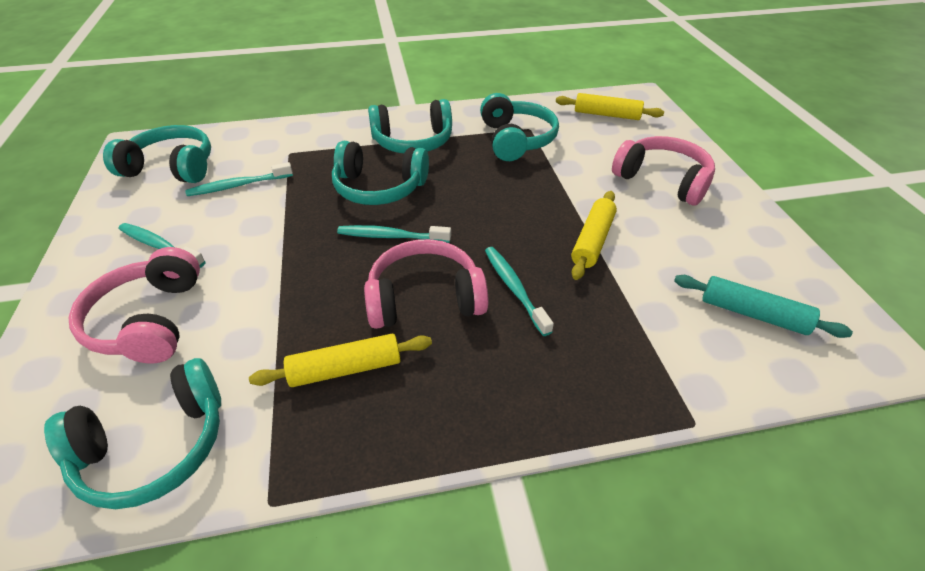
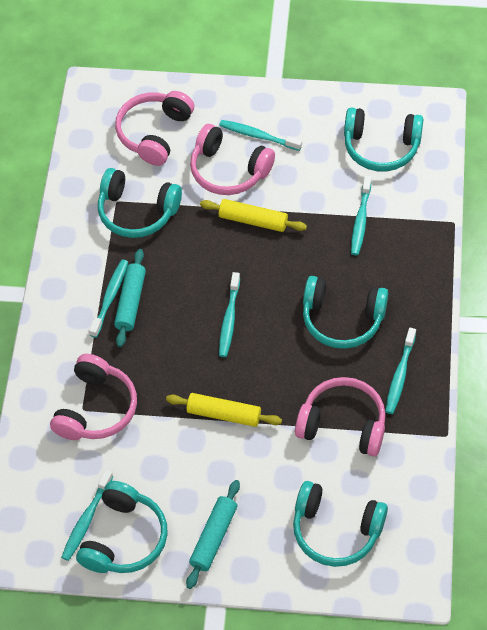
pink headphones: 3 -> 4
turquoise rolling pin: 1 -> 2
turquoise toothbrush: 4 -> 6
yellow rolling pin: 3 -> 2

